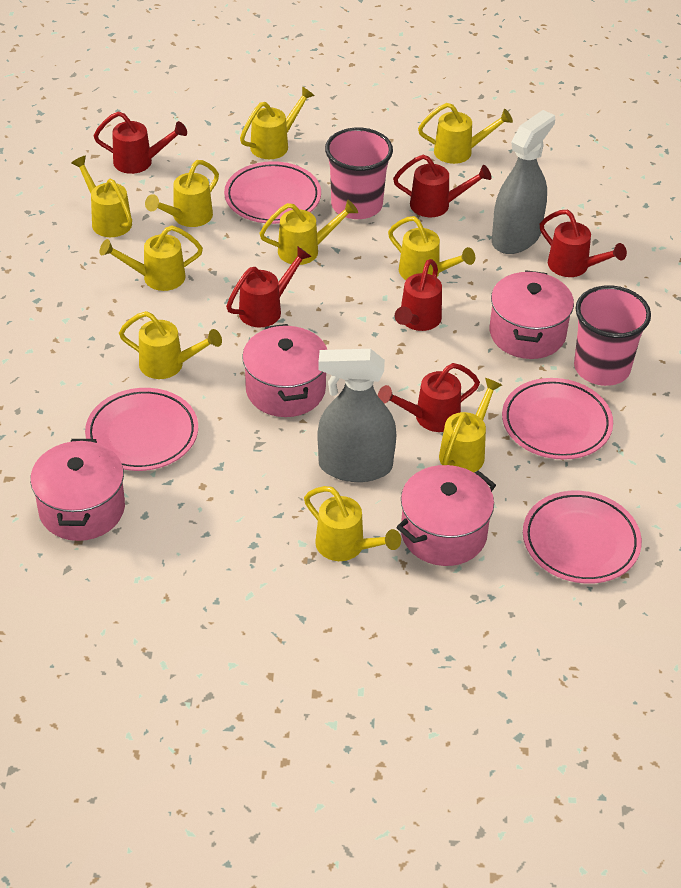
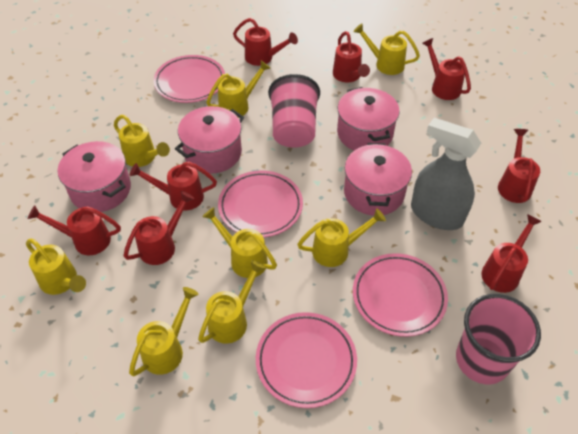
grey spray bottle: 2 -> 1
red watering can: 6 -> 8
yellow watering can: 10 -> 8

